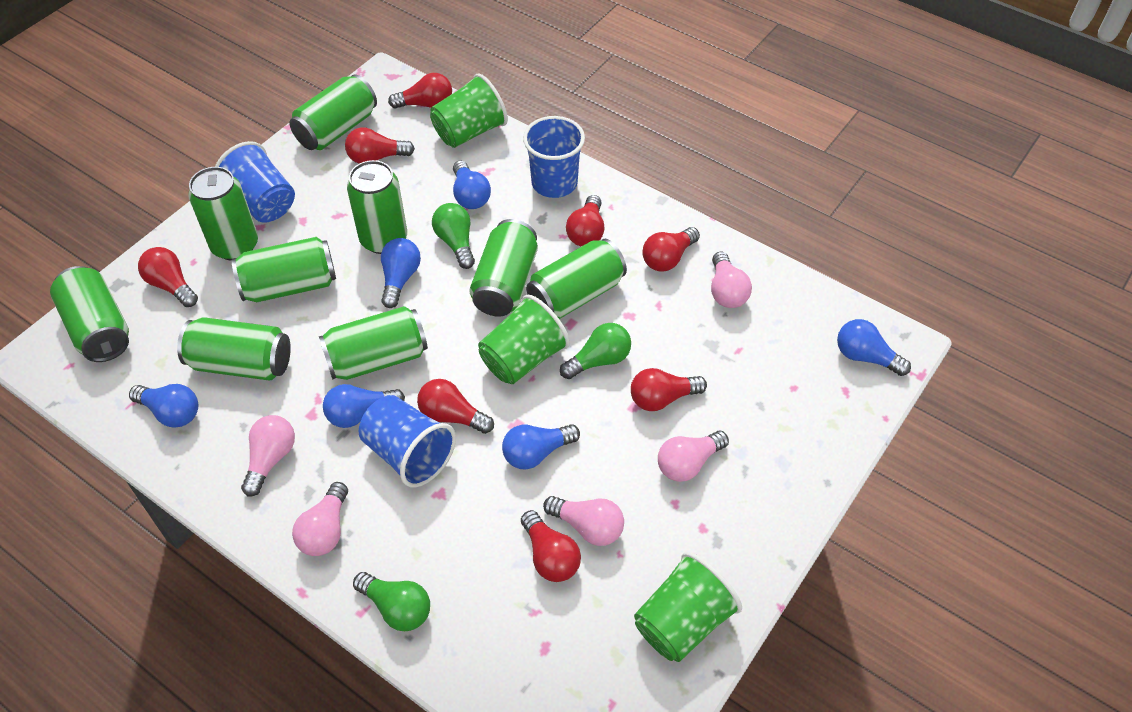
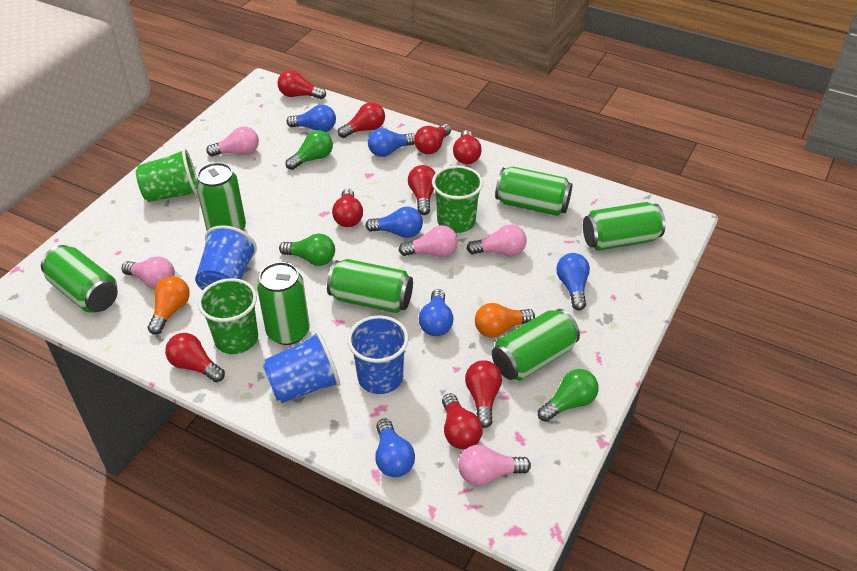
green can: 9 -> 7
orange light bulb: 0 -> 2
red light bulb: 8 -> 9

